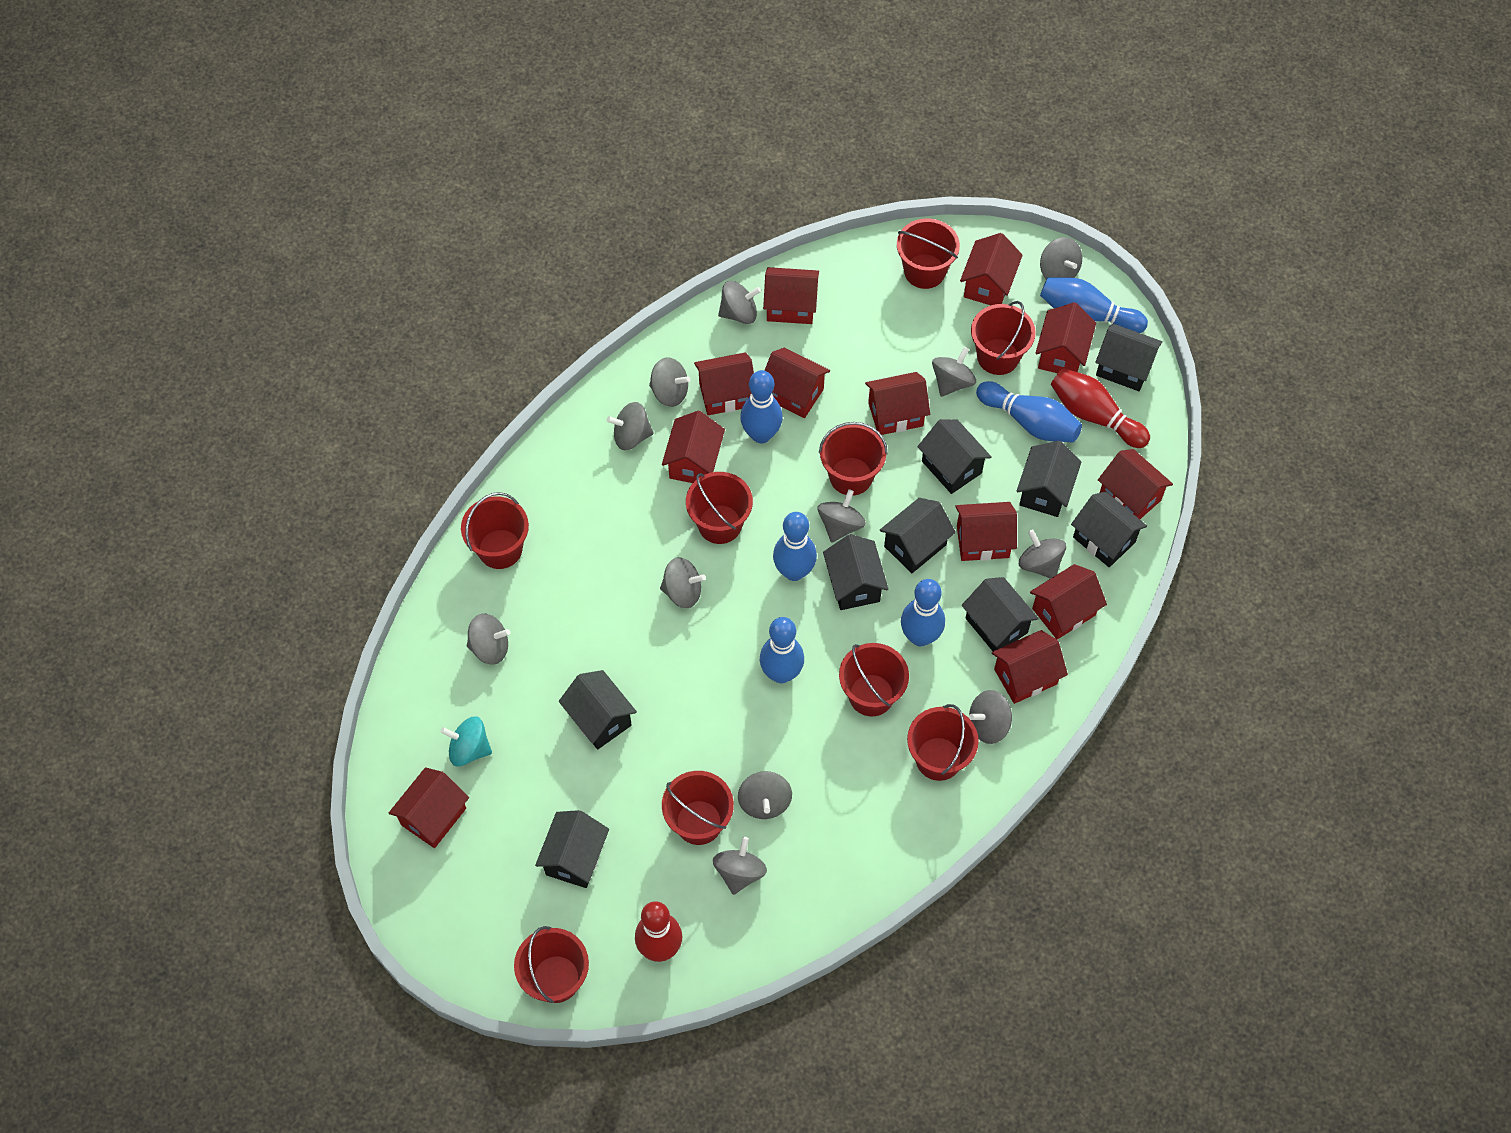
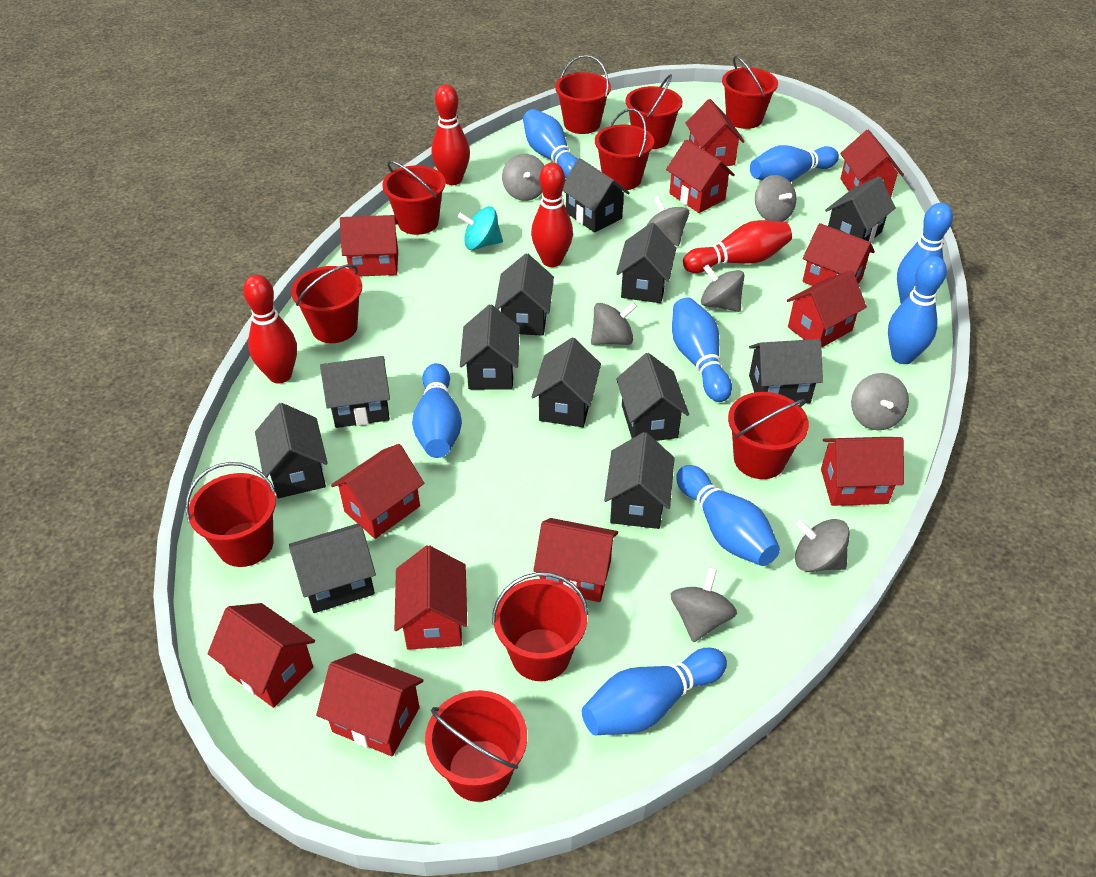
black house: 9 -> 12
blue bowling pin: 6 -> 8
grey spinning top: 12 -> 8
red bowling pin: 2 -> 4
red bucket: 9 -> 10

